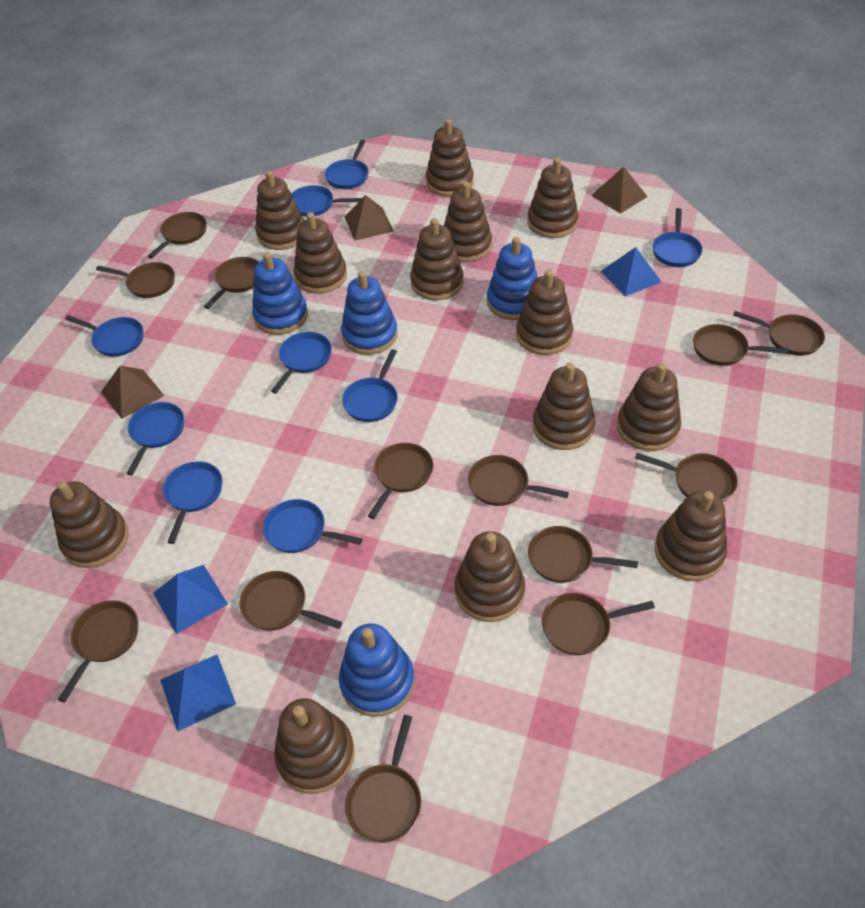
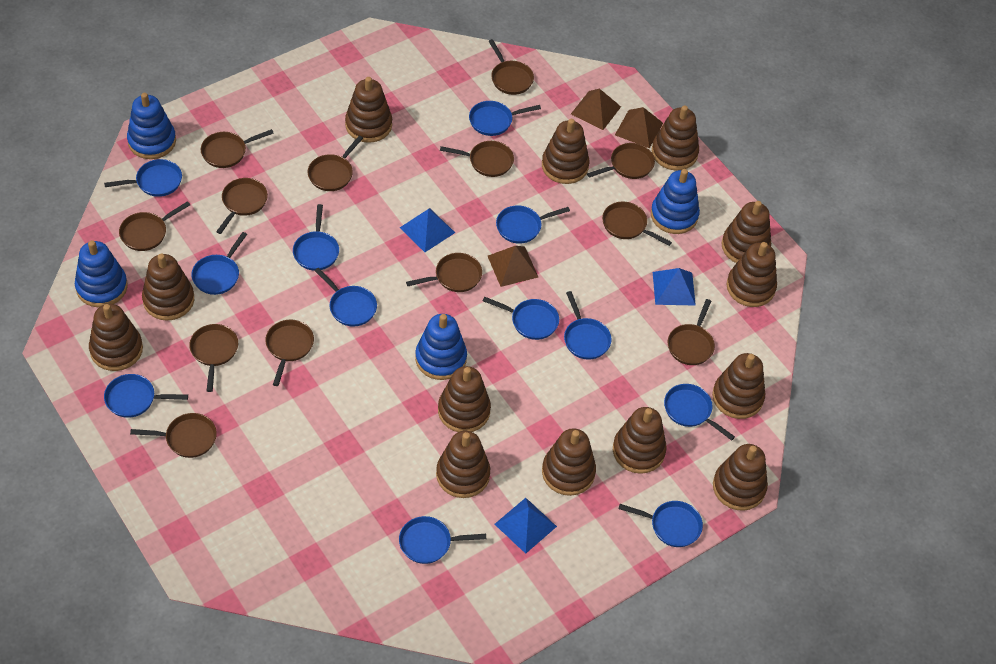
blue pan: 9 -> 12

